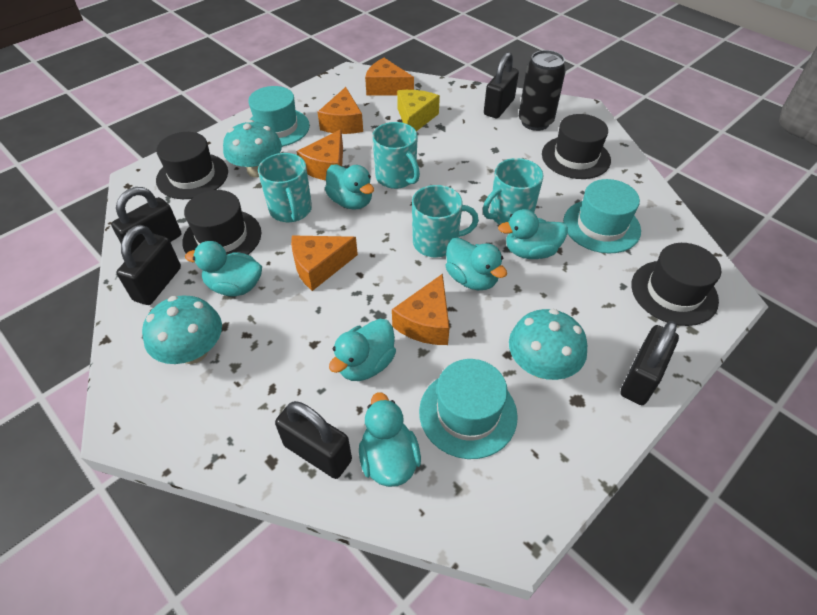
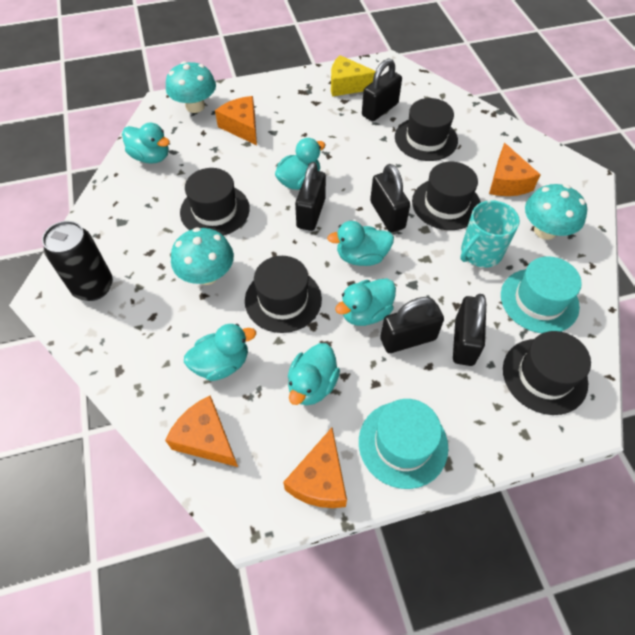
black hat: 4 -> 5
orange cheese: 5 -> 4
turquoise hat: 3 -> 2
turquoise mug: 4 -> 1

